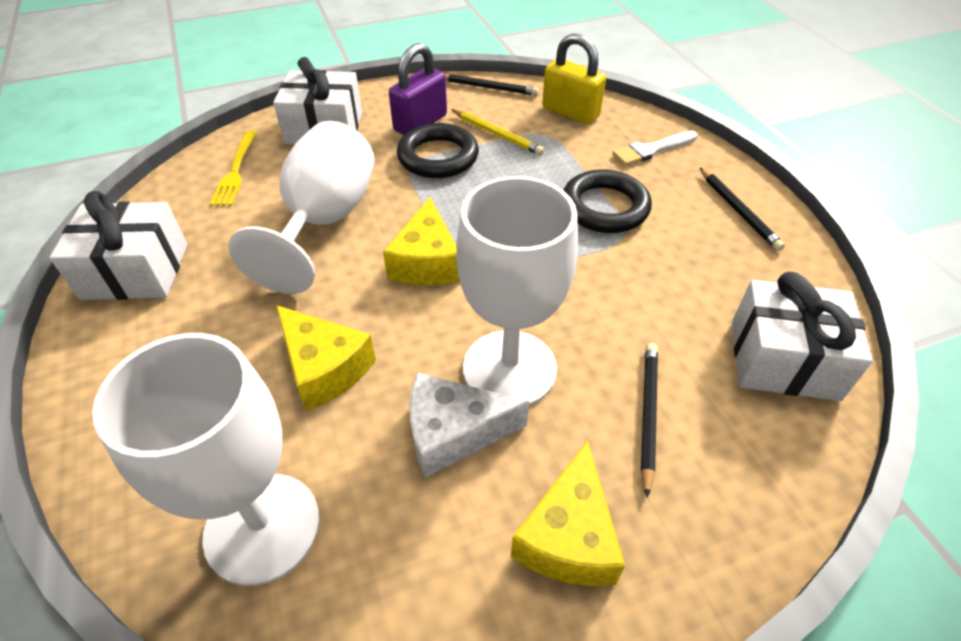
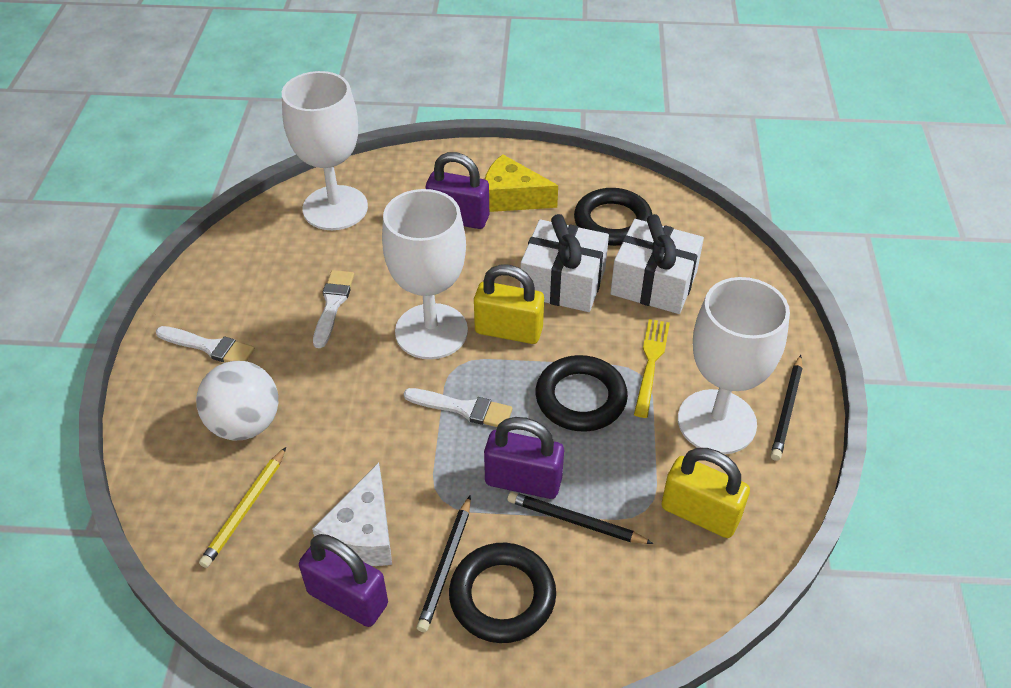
black ring: 2 -> 3
purple padlock: 1 -> 3
white ball: 0 -> 1
white brush: 1 -> 3
white gift: 3 -> 2
yellow cheese: 3 -> 1
yellow padlock: 1 -> 2

